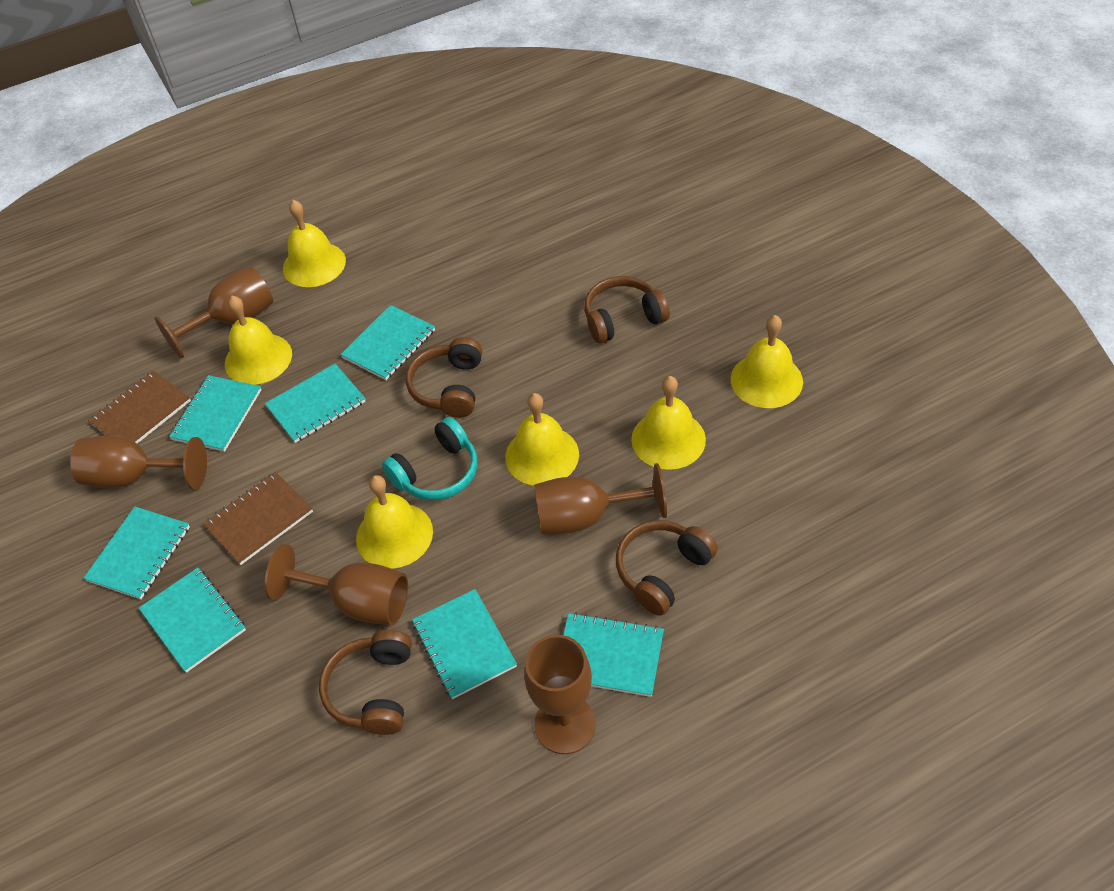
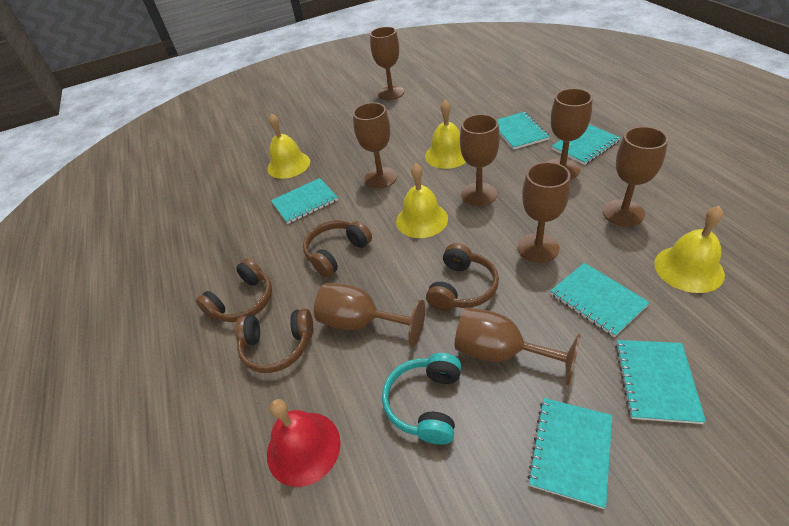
brown goblet: 5 -> 8
brown notebook: 2 -> 0
red bell: 0 -> 1
turquoise notebook: 7 -> 6
yellow bell: 6 -> 4

